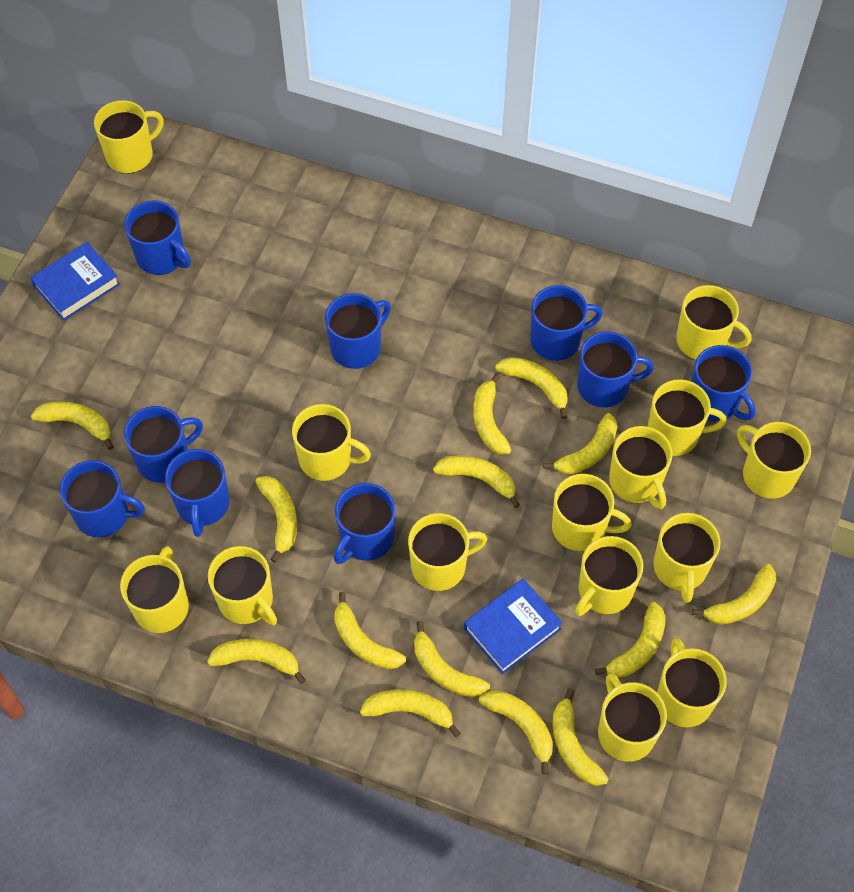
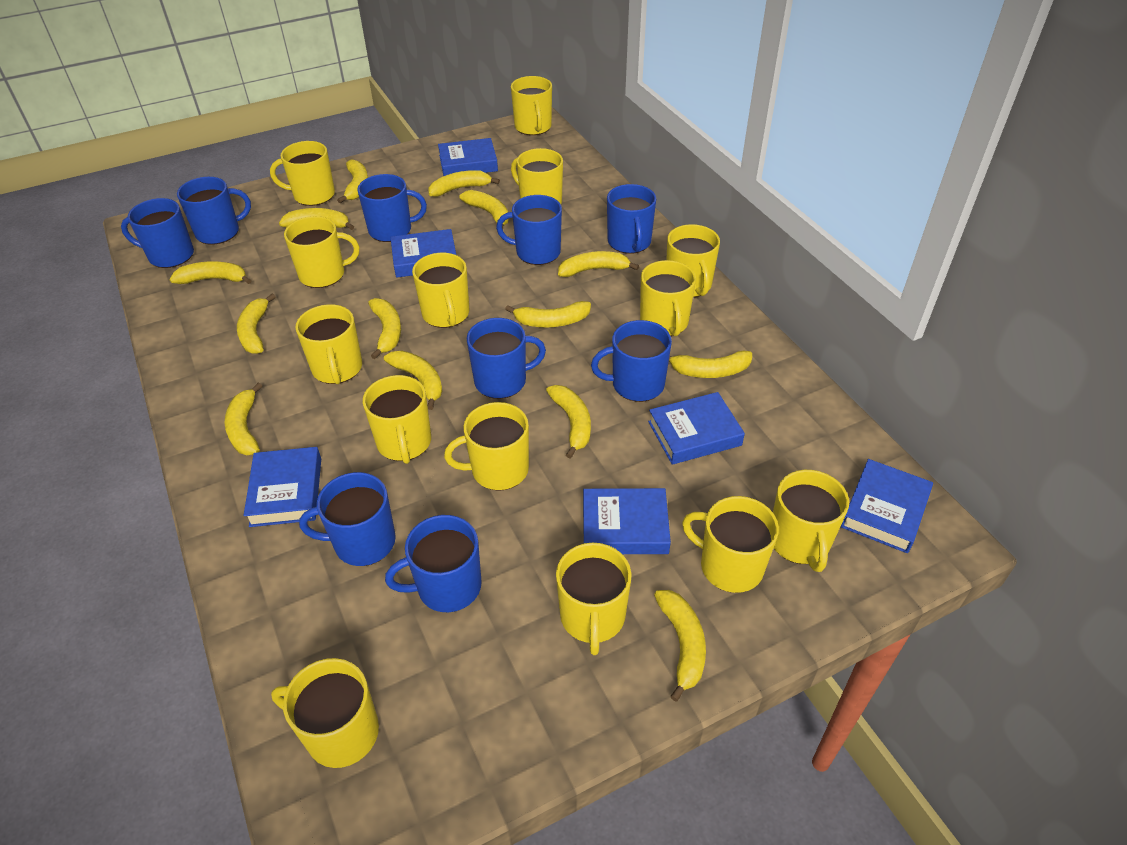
blue book: 2 -> 6

